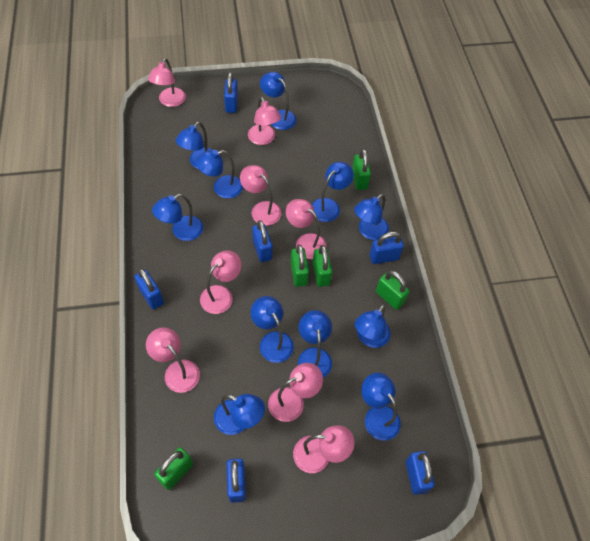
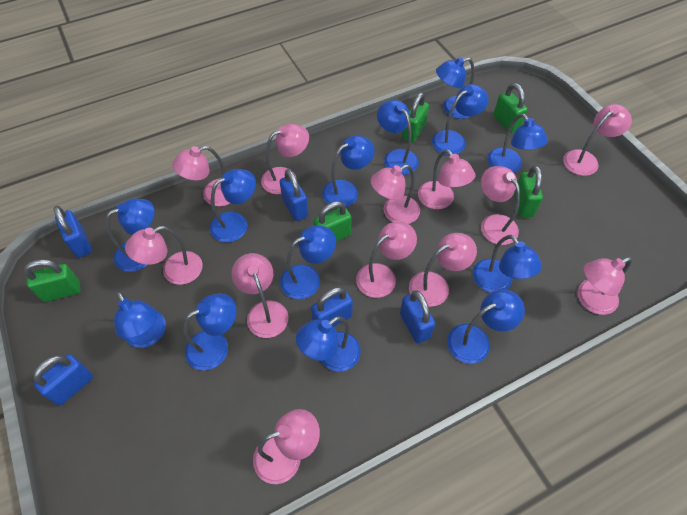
blue lamp: 11 -> 13
blue padlock: 6 -> 5
pink lamp: 8 -> 12

